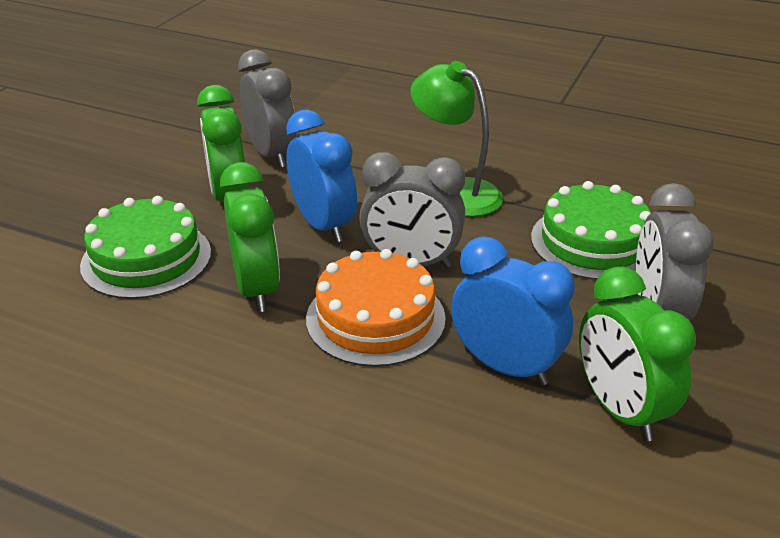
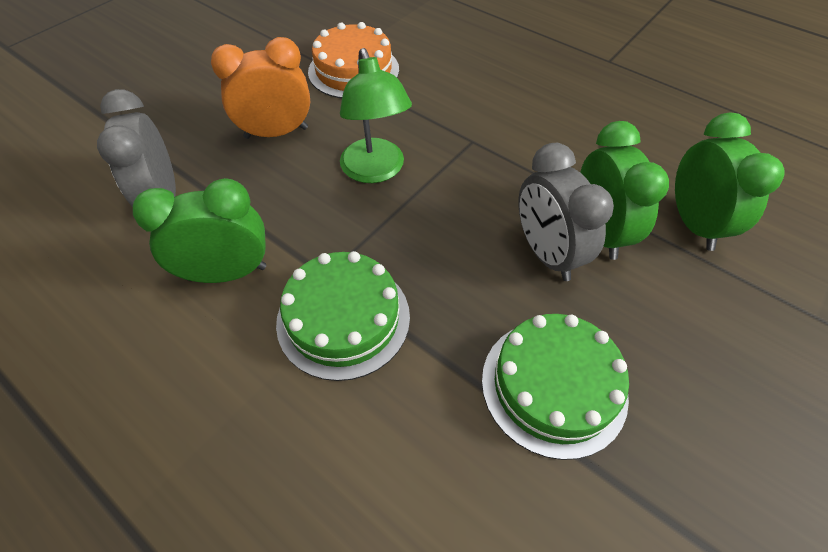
blue clock: 2 -> 0
grey clock: 3 -> 2
orange clock: 0 -> 1

